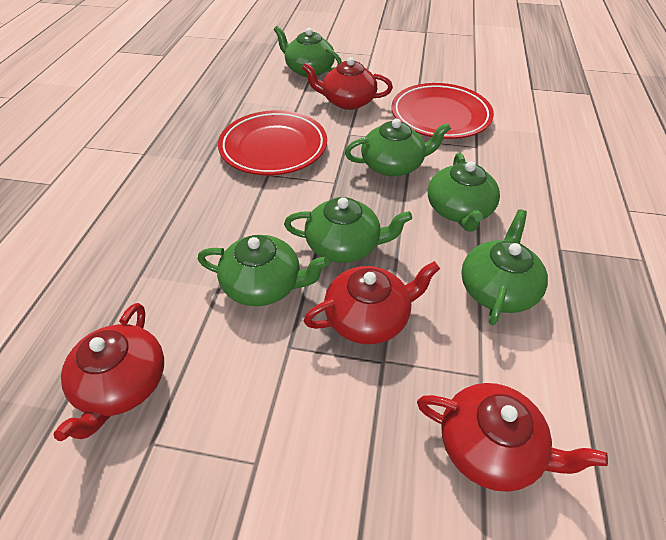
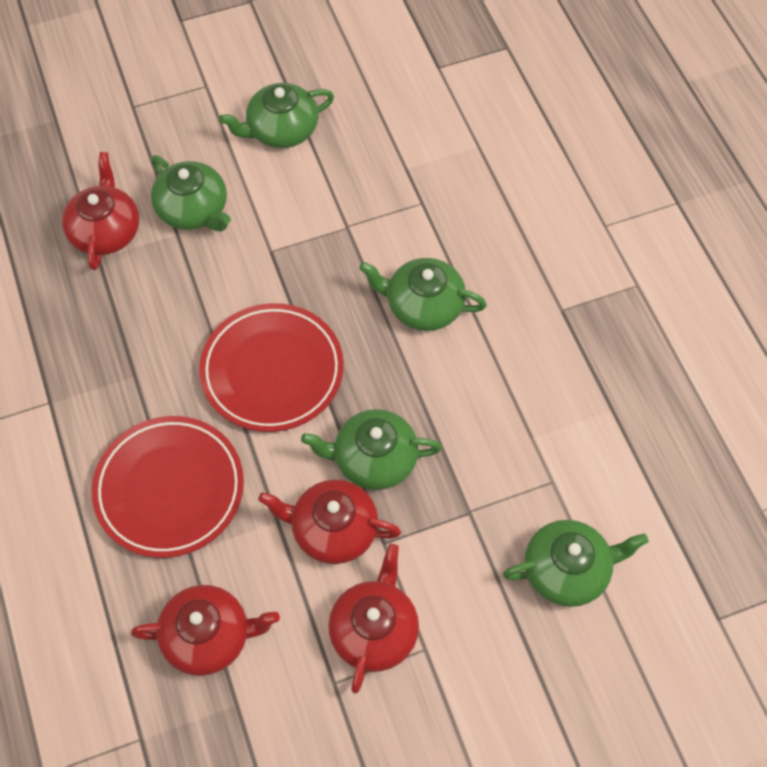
green teapot: 6 -> 5

